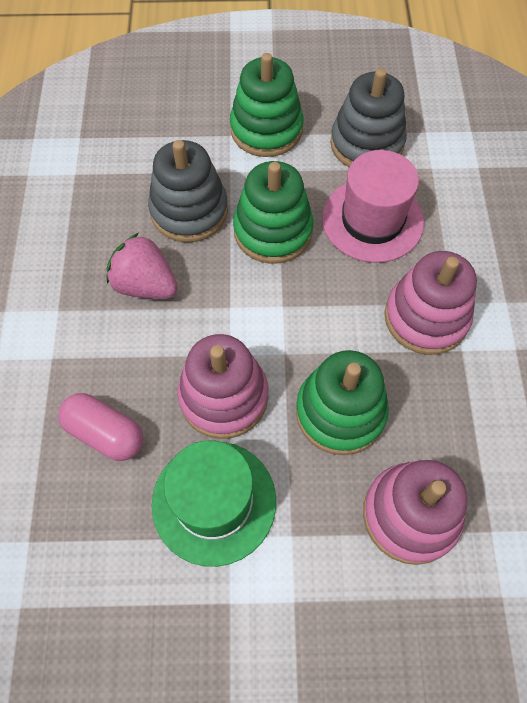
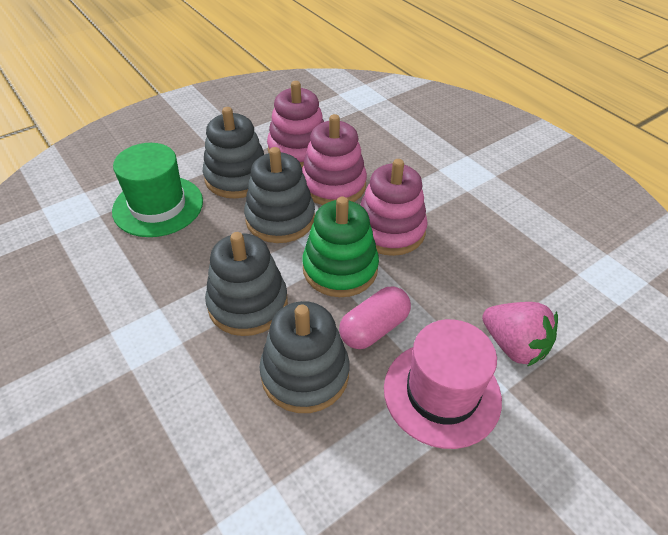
green stacking toy: 3 -> 1
grey stacking toy: 2 -> 4

